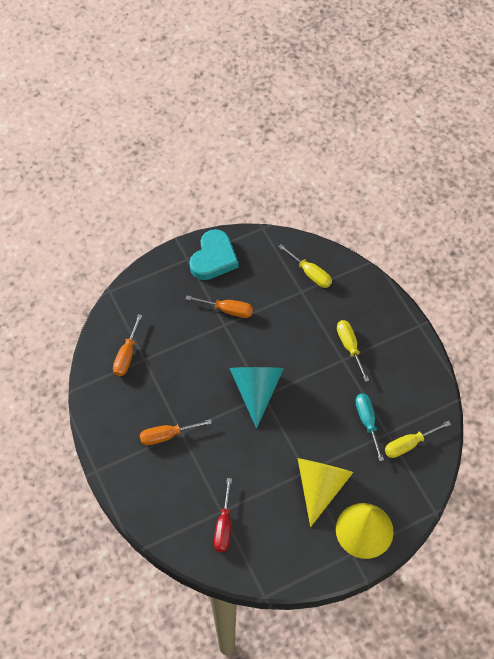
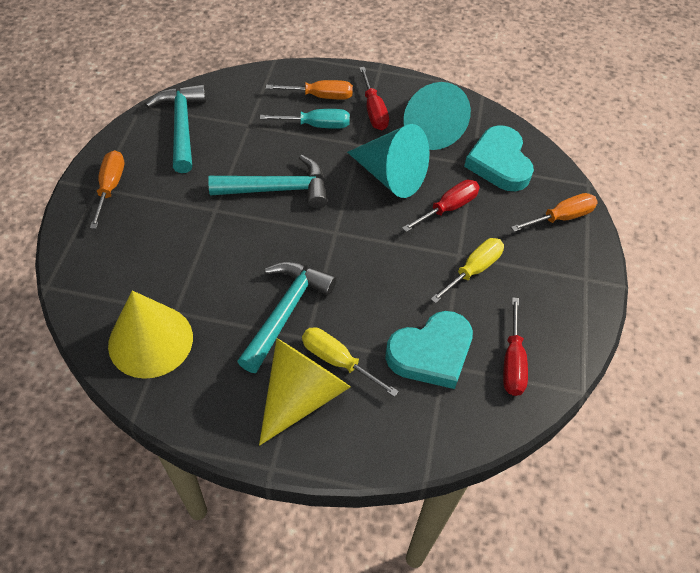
red screwdriver: 1 -> 3
turquoise cone: 1 -> 2
turquoise hammer: 0 -> 3
turquoise heart: 1 -> 2
yellow screwdriver: 3 -> 2

